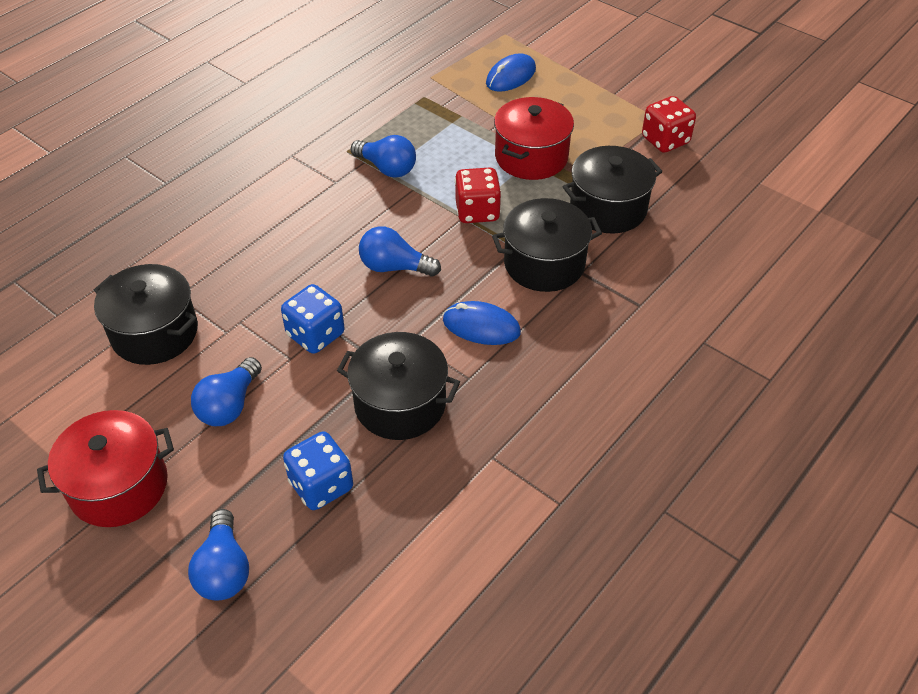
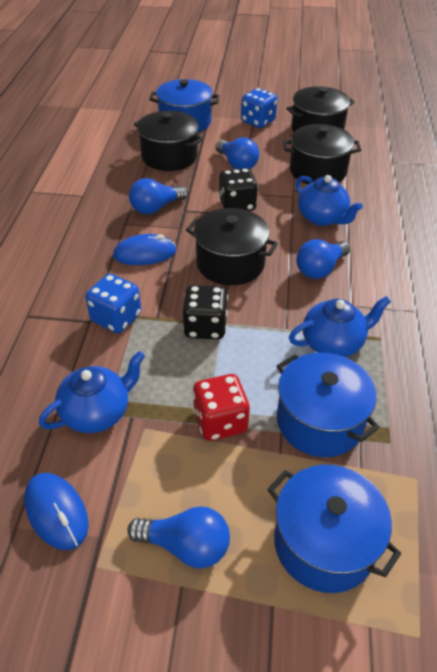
black dice: 0 -> 2
blue pot: 0 -> 3
blue teapot: 0 -> 3
red dice: 2 -> 1
red pot: 2 -> 0

